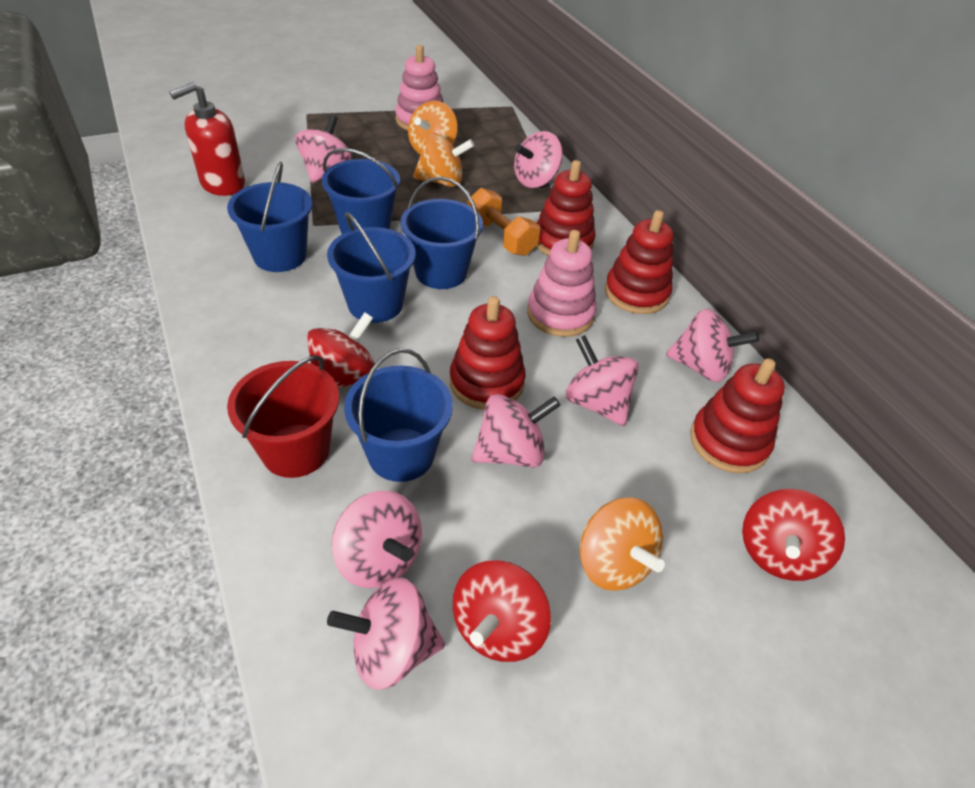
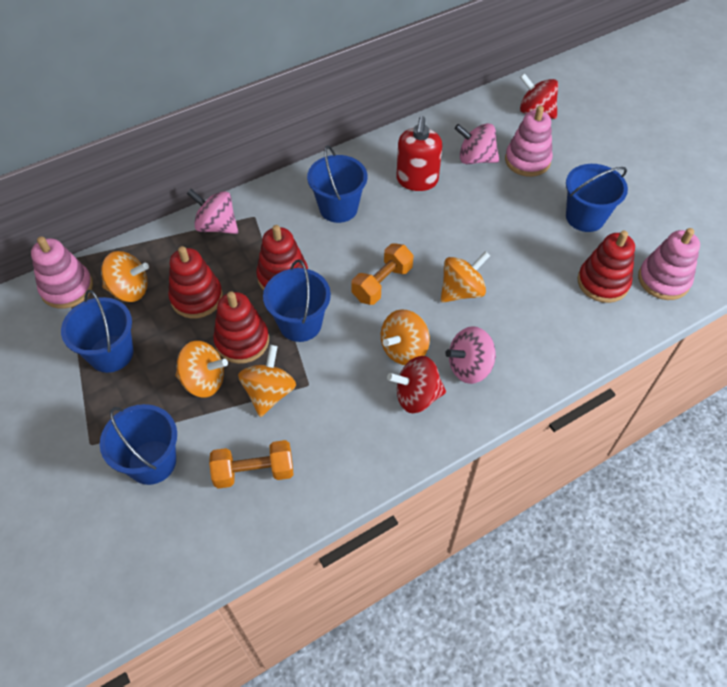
orange dumbbell: 1 -> 2
orange spinning top: 3 -> 5
pink spinning top: 7 -> 3
pink stacking toy: 2 -> 3
red bucket: 1 -> 0
red spinning top: 3 -> 2

